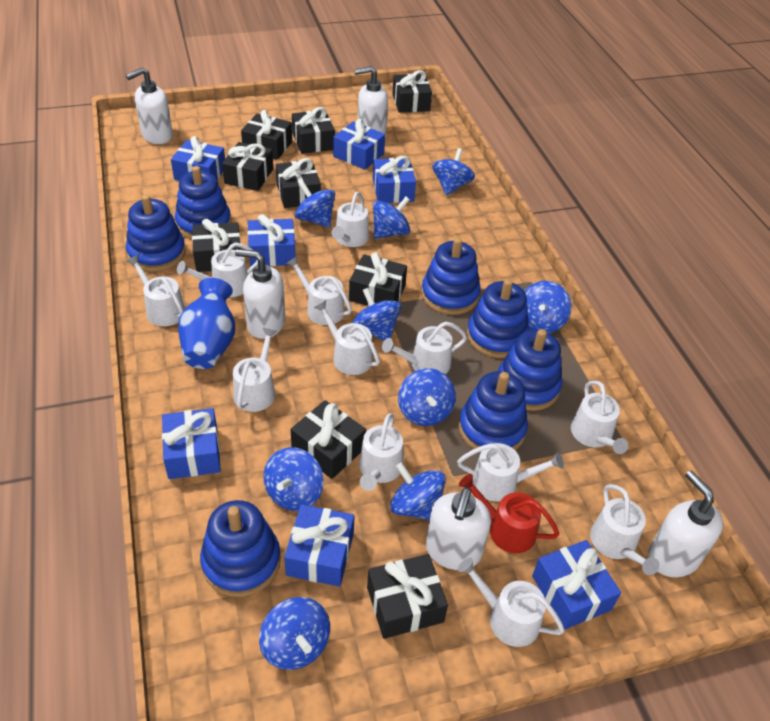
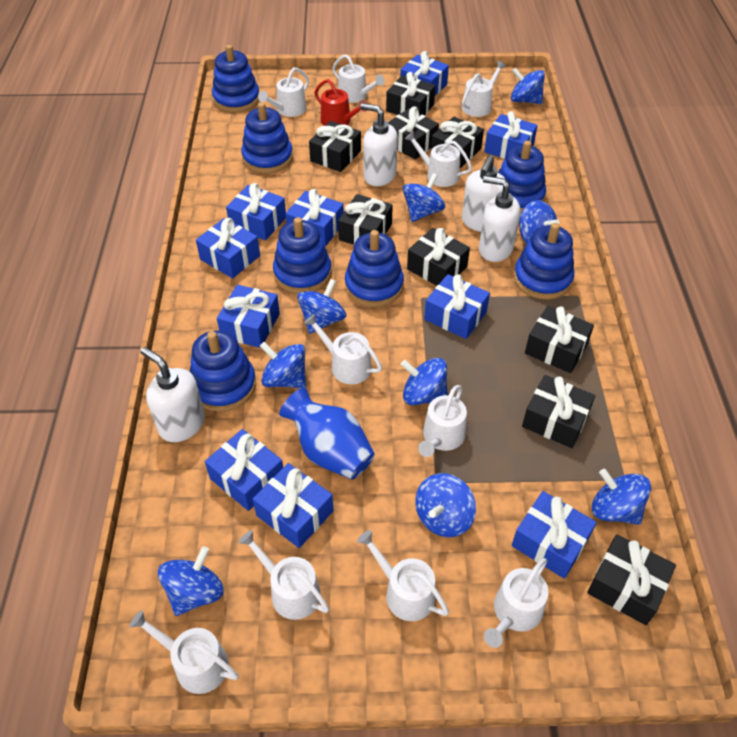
blue gift: 7 -> 10
white soap dispenser: 5 -> 4
white watering can: 12 -> 10

